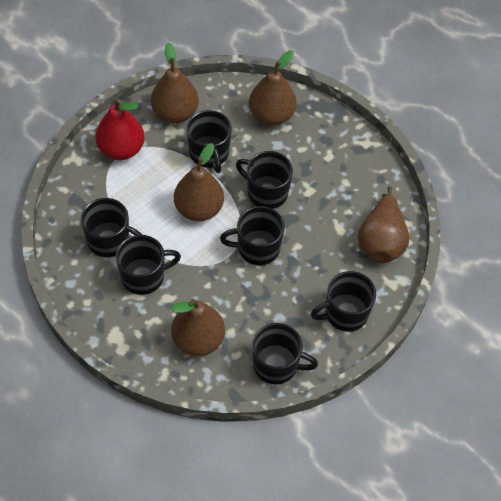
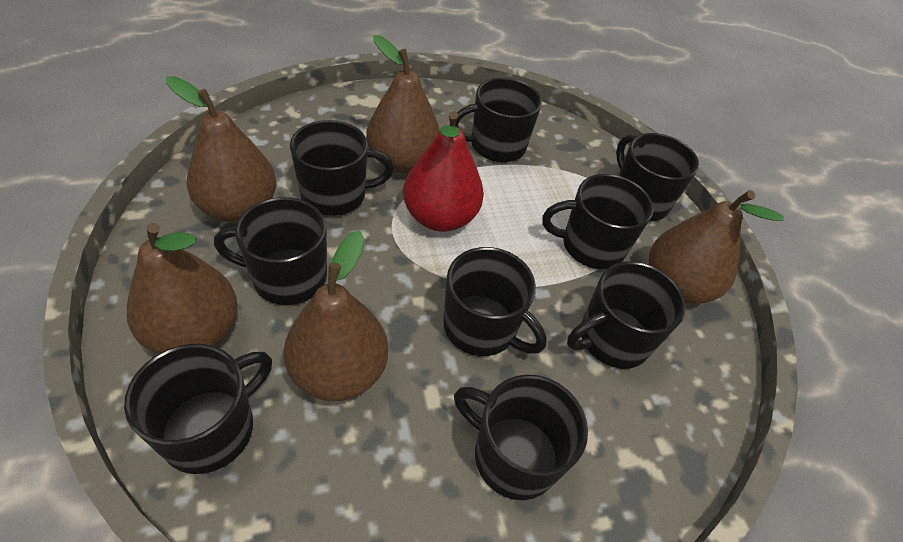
black mug: 7 -> 9

